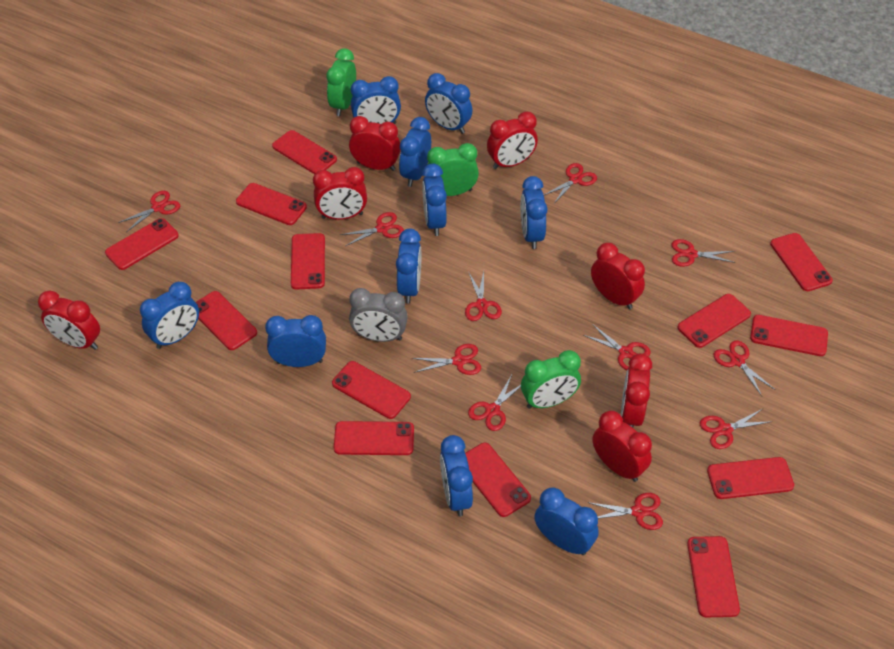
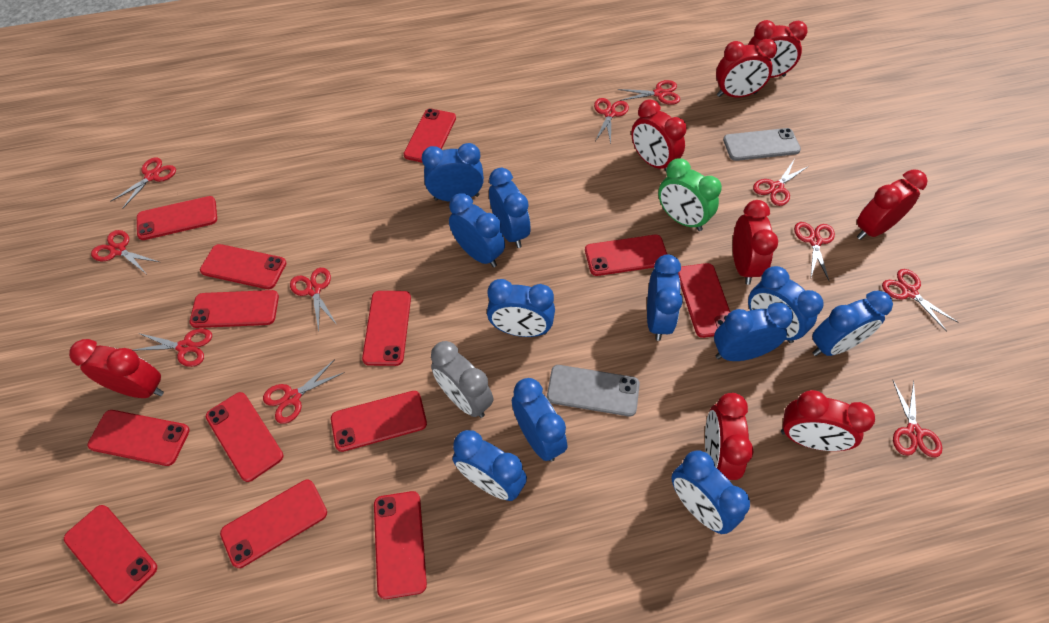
blue clock: 10 -> 11
green clock: 3 -> 1
grey phone: 0 -> 2
red clock: 7 -> 8

